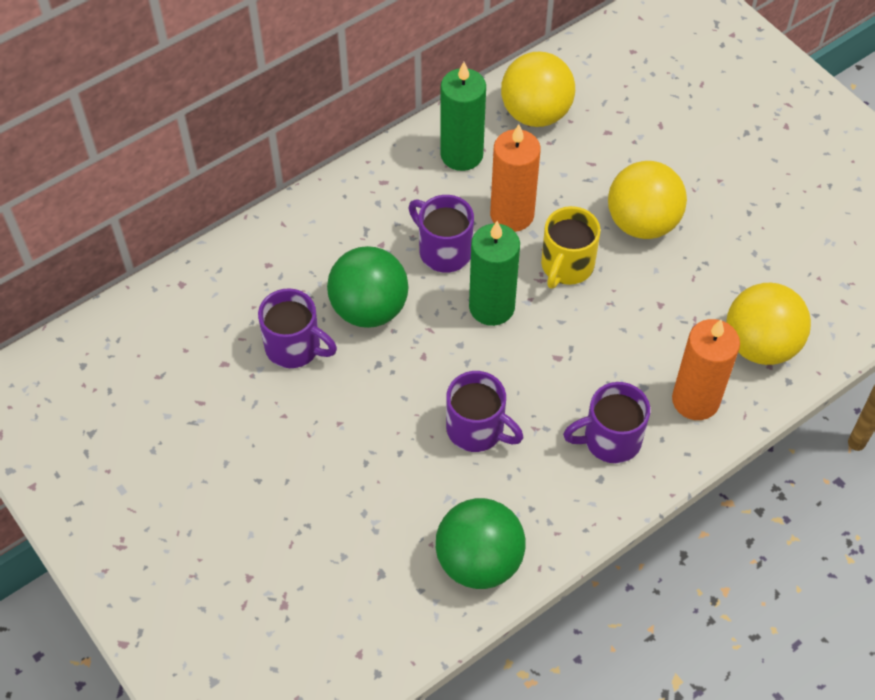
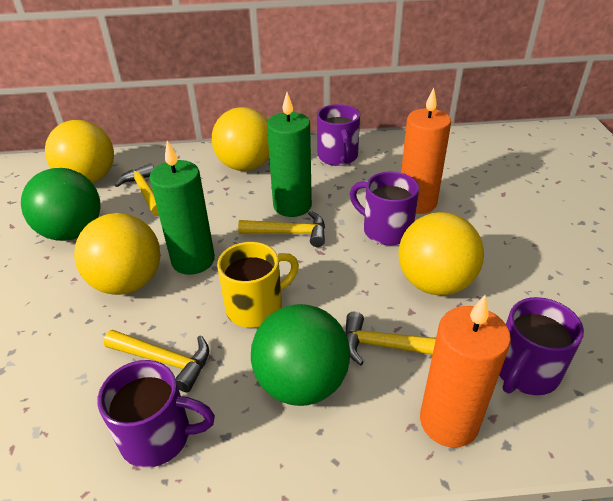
yellow ball: 3 -> 4
yellow hammer: 0 -> 4

